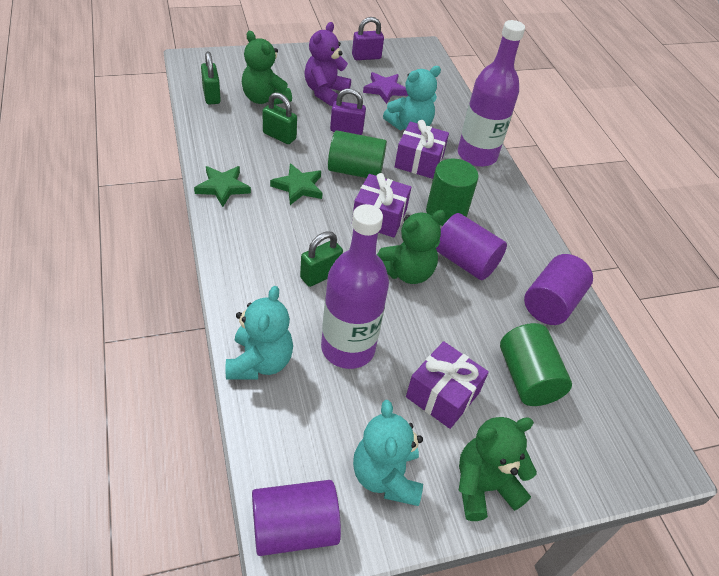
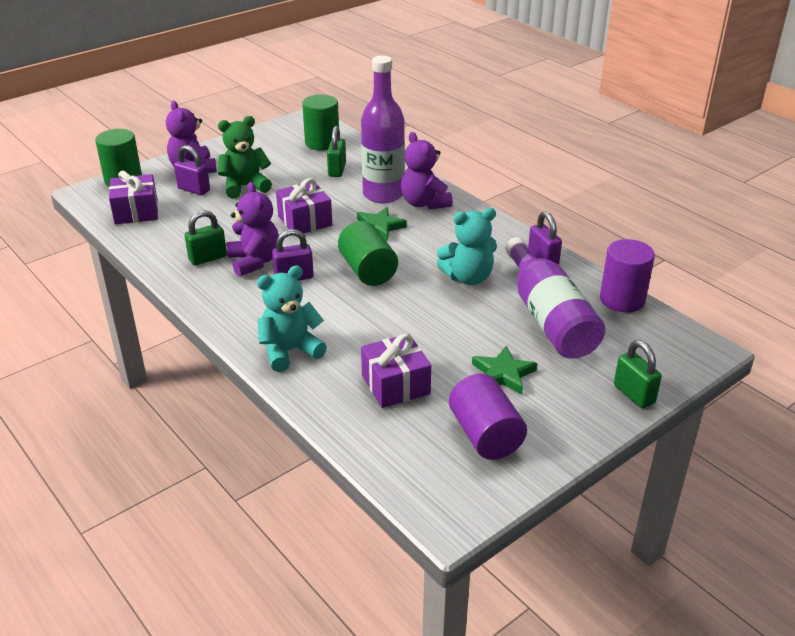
green teddy bear: 3 -> 1
purple cylinder: 3 -> 2
purple padlock: 2 -> 3
purple star: 1 -> 0
purple teddy bear: 1 -> 3
turquoise teddy bear: 3 -> 2

